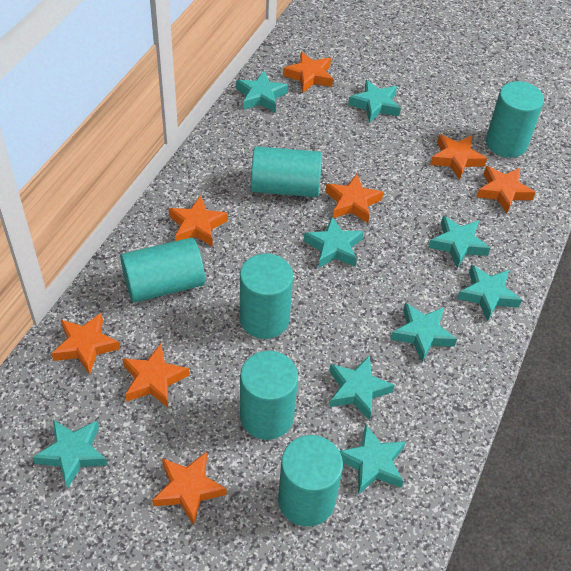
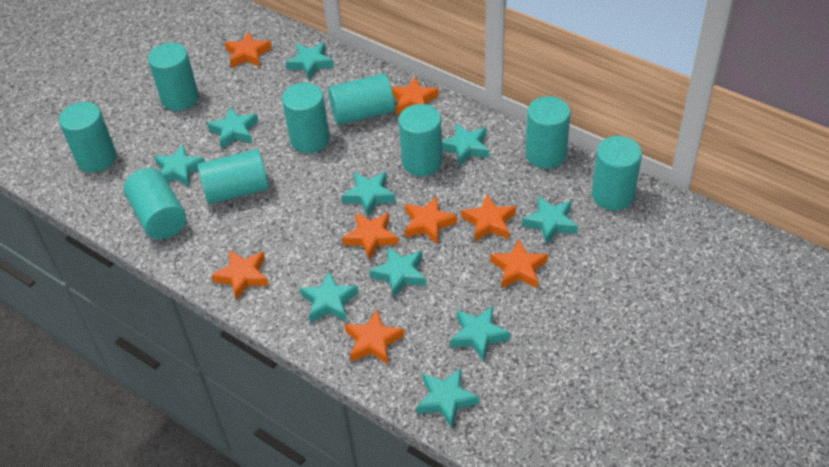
turquoise cylinder: 6 -> 9
turquoise star: 9 -> 10

